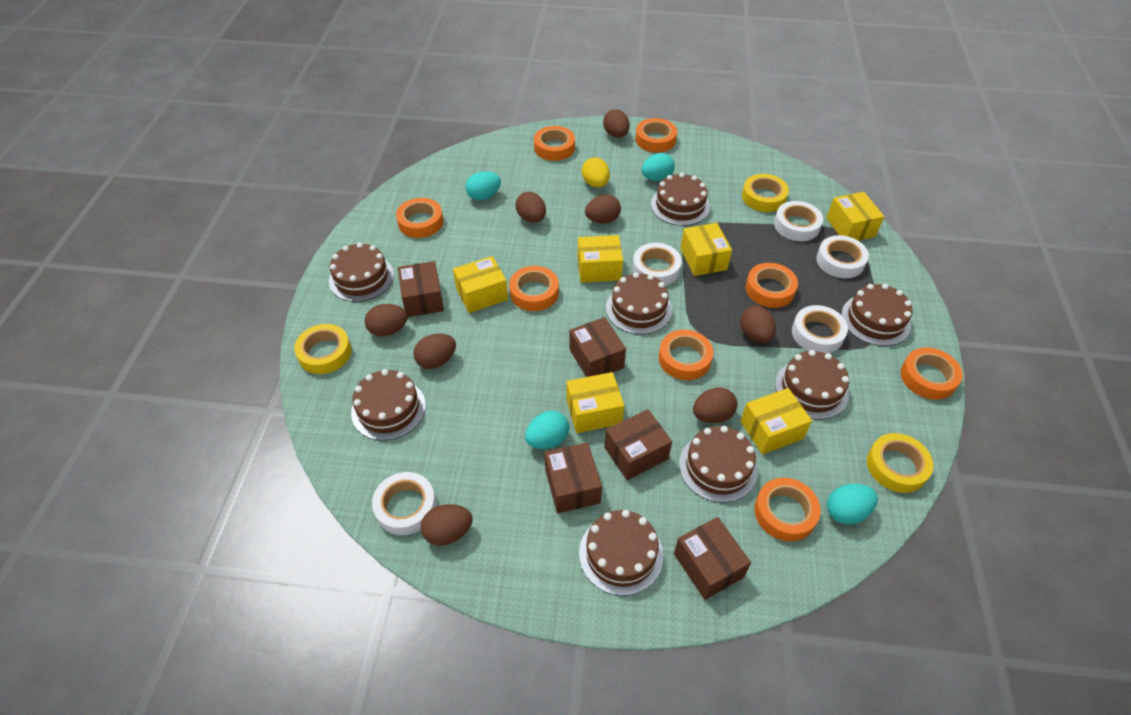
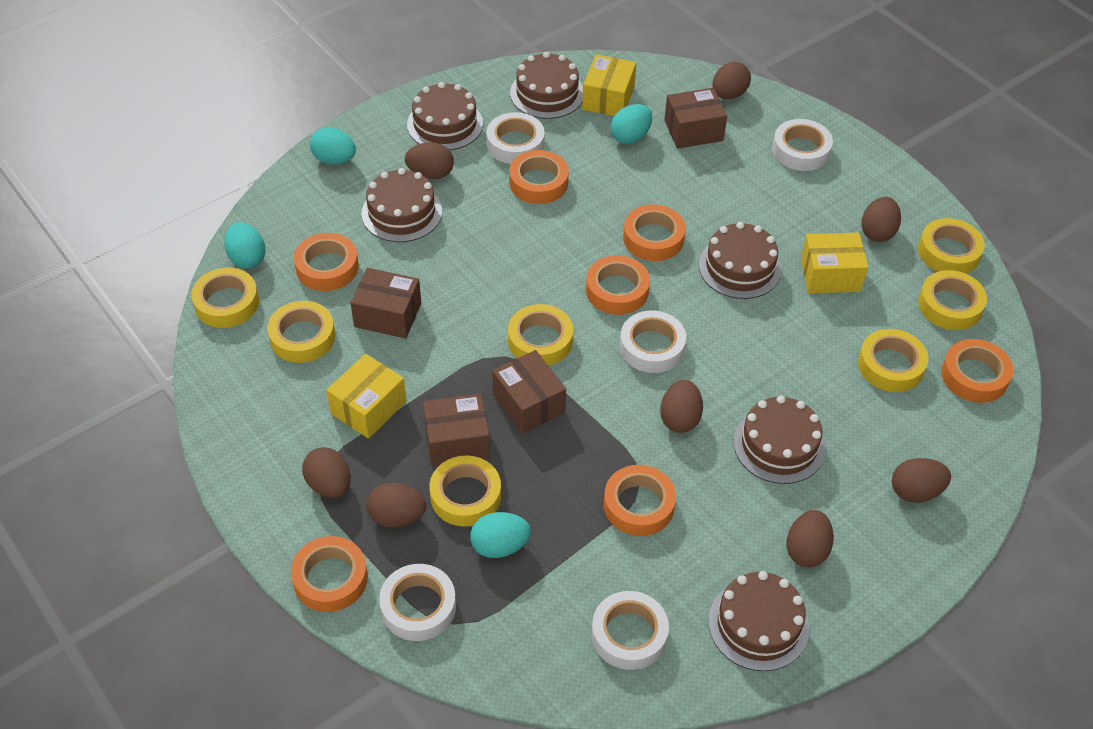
brown box: 5 -> 4
brown cake: 8 -> 6
orange tape: 8 -> 7
yellow box: 6 -> 3
yellow egg: 1 -> 0
yellow tape: 3 -> 7

